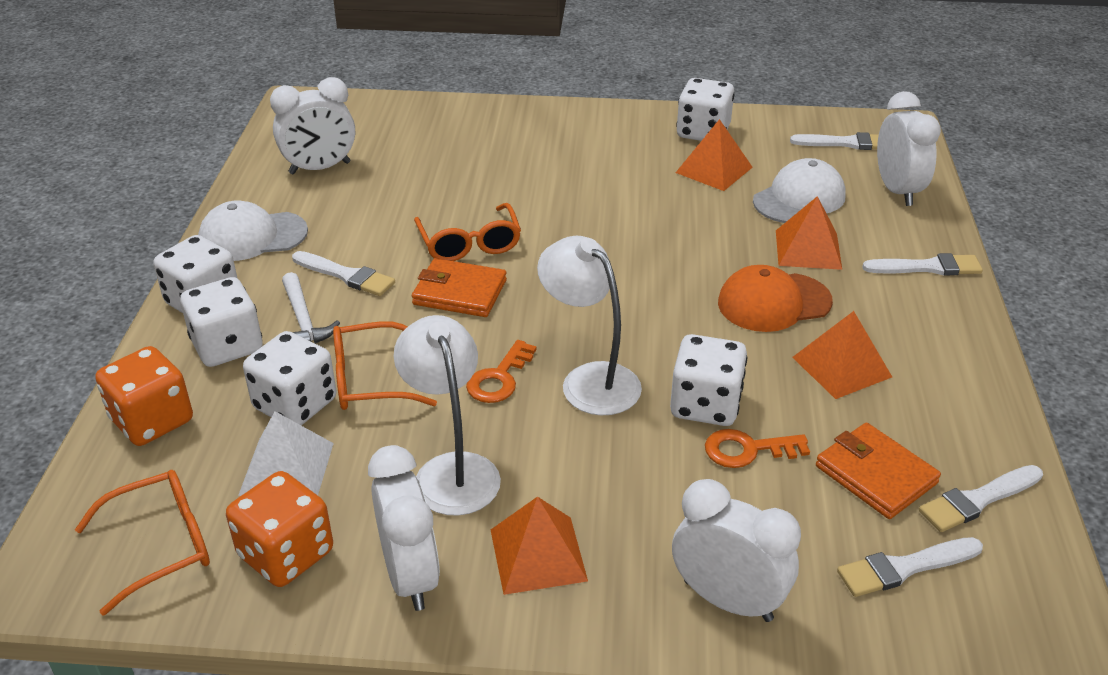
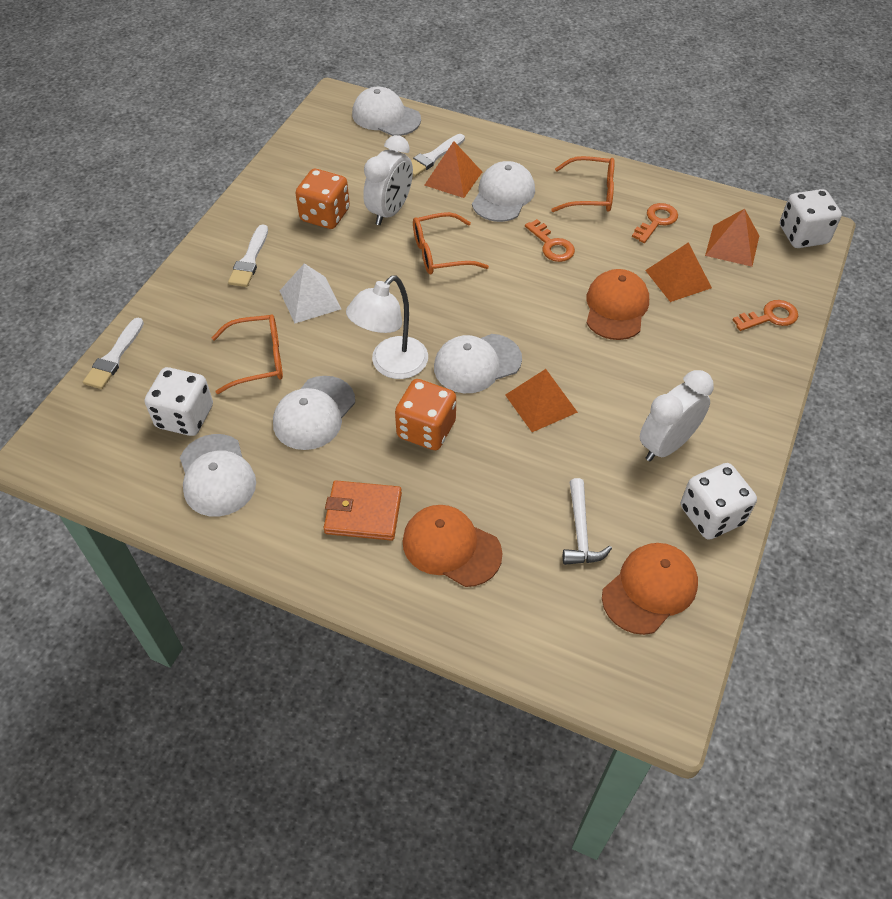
orange cap: 1 -> 3
orange key: 2 -> 3
orange wallet: 2 -> 1
white brush: 5 -> 3
white cap: 2 -> 5
white clock: 4 -> 2
white dice: 5 -> 3
white lamp: 2 -> 1

